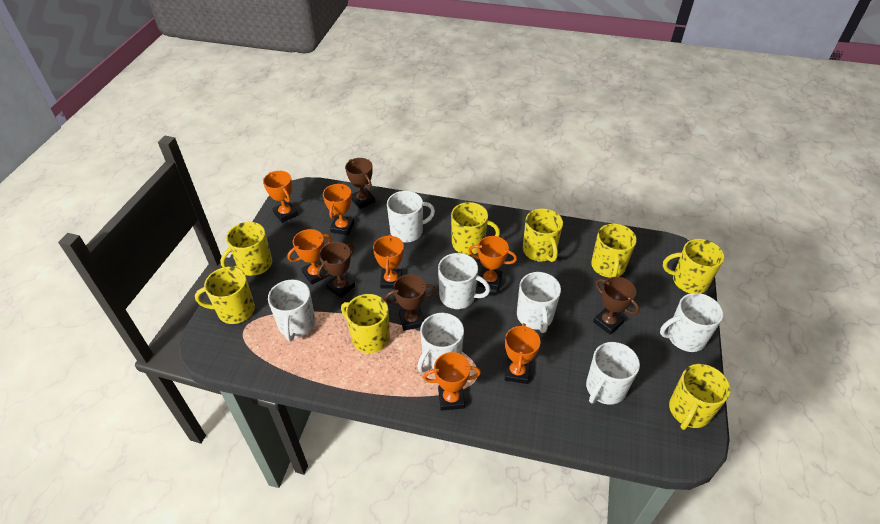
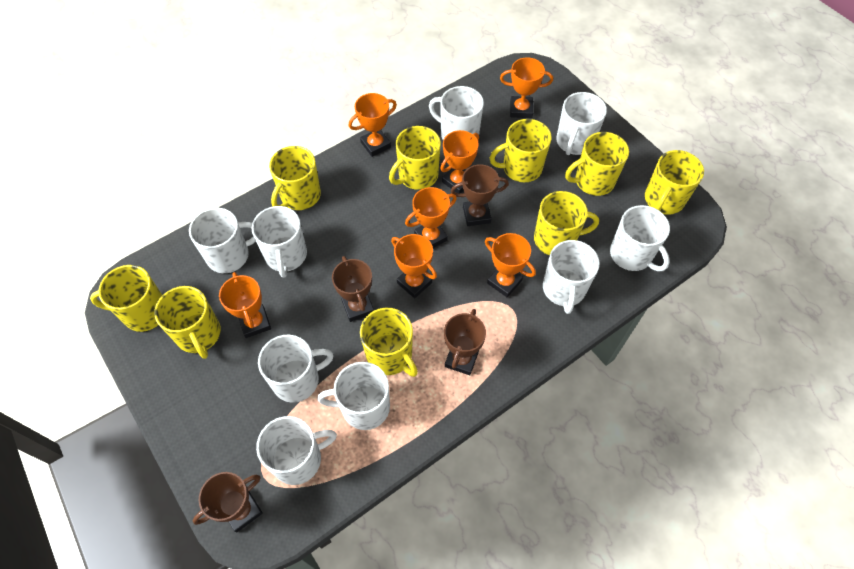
white mug: 7 -> 9
yellow mug: 8 -> 9

